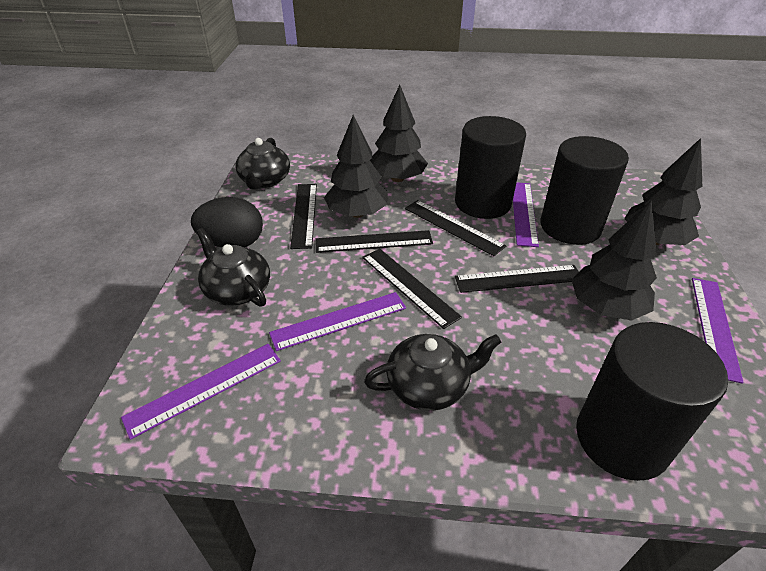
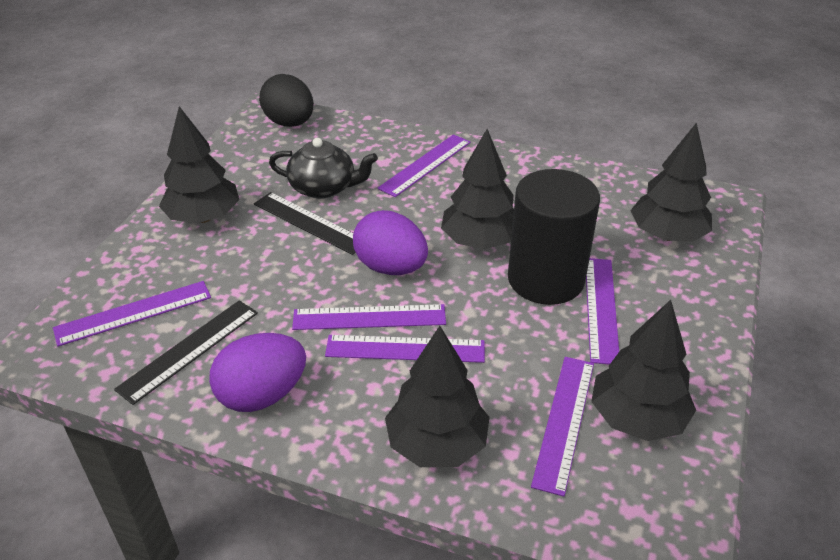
black cylinder: 3 -> 1
black ruler: 5 -> 2
black teapot: 3 -> 1
black tree: 4 -> 5
purple egg: 0 -> 2
purple ruler: 4 -> 6

